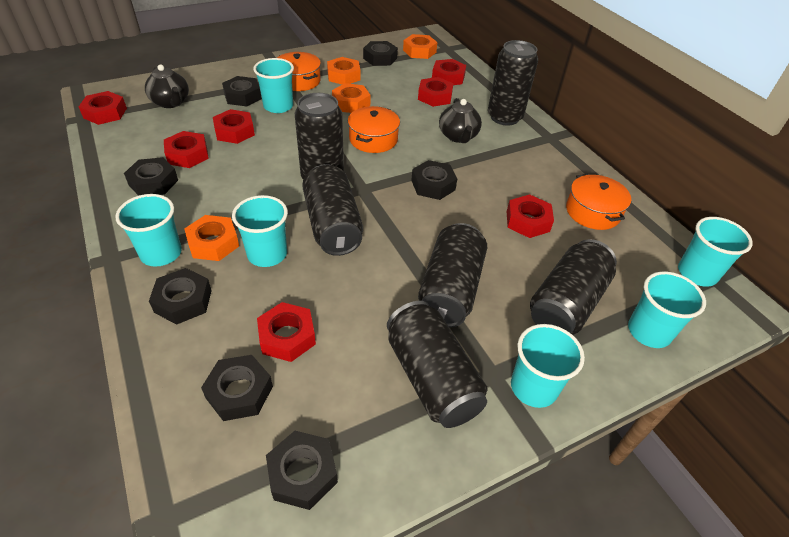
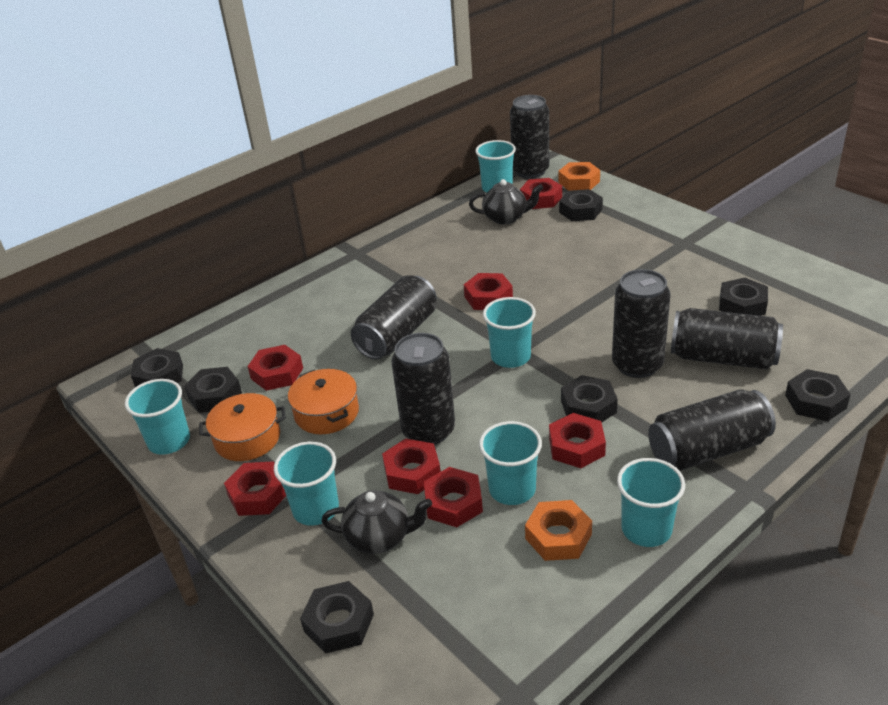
orange nut: 4 -> 2
orange pot: 3 -> 2

